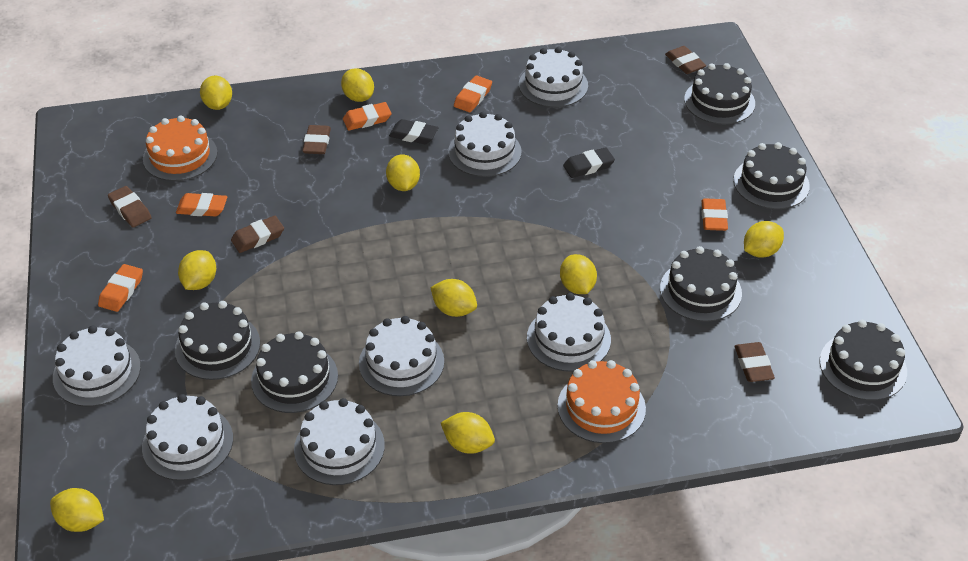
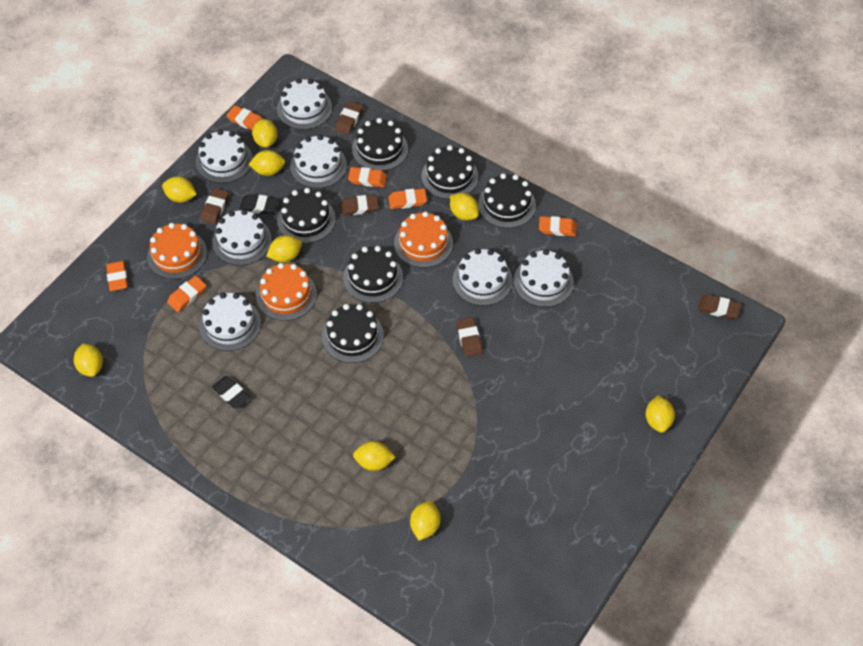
orange cake: 2 -> 3
orange eraser: 5 -> 6

